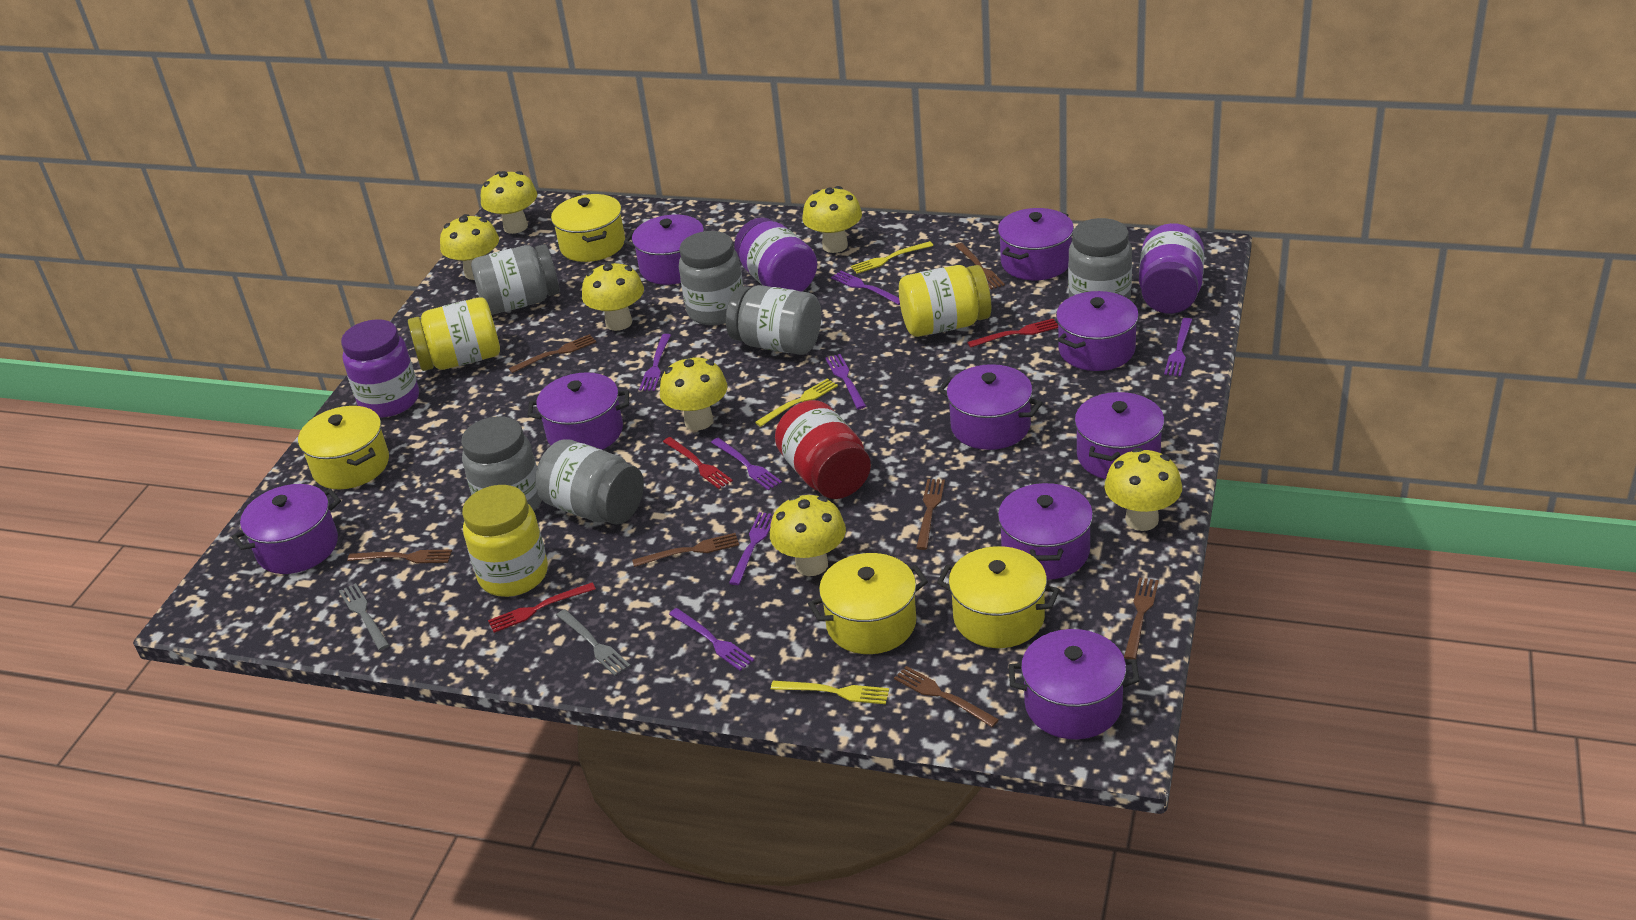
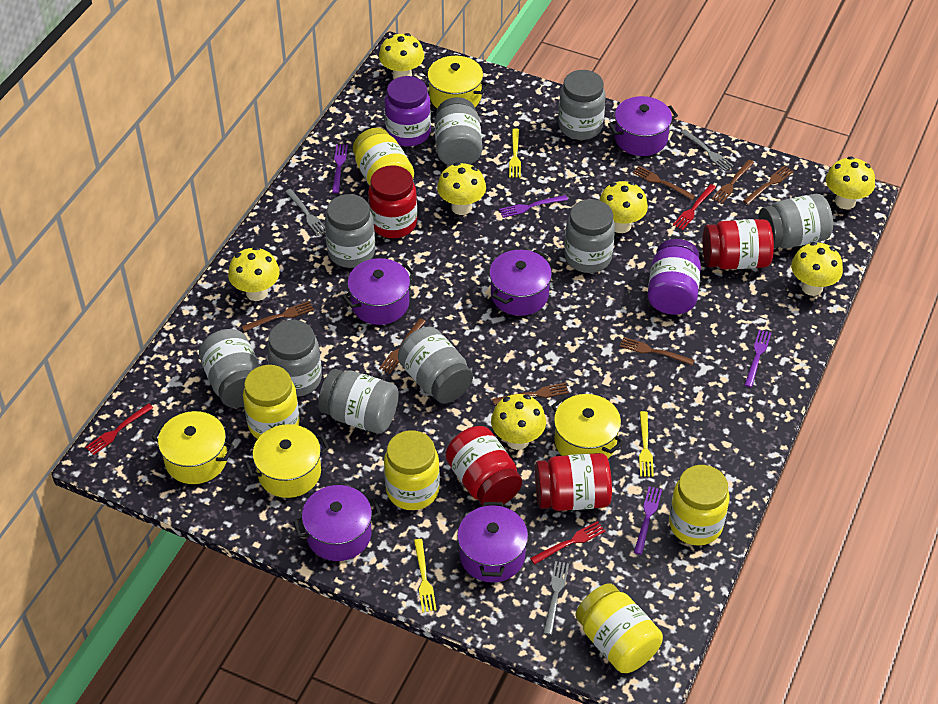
grey fork: 2 -> 3
grey jar: 6 -> 9
purple fork: 7 -> 4
purple jar: 3 -> 2
purple pot: 9 -> 5
red jar: 1 -> 4
yellow jar: 3 -> 5

